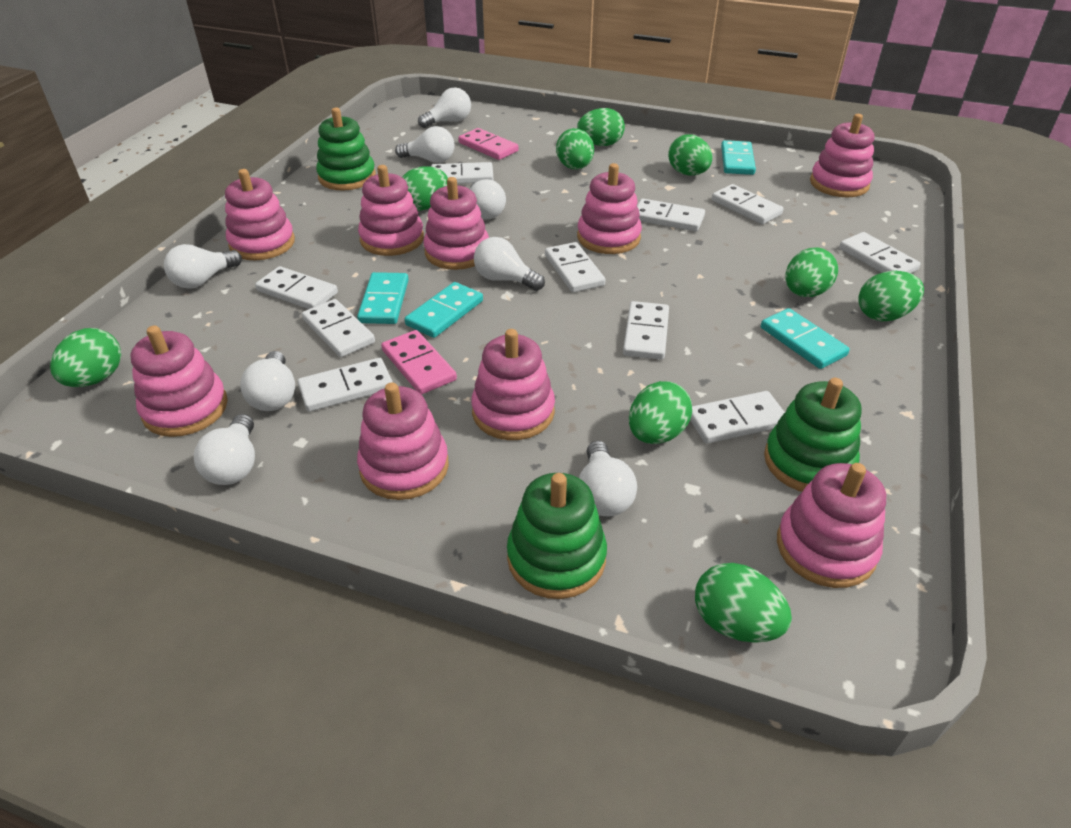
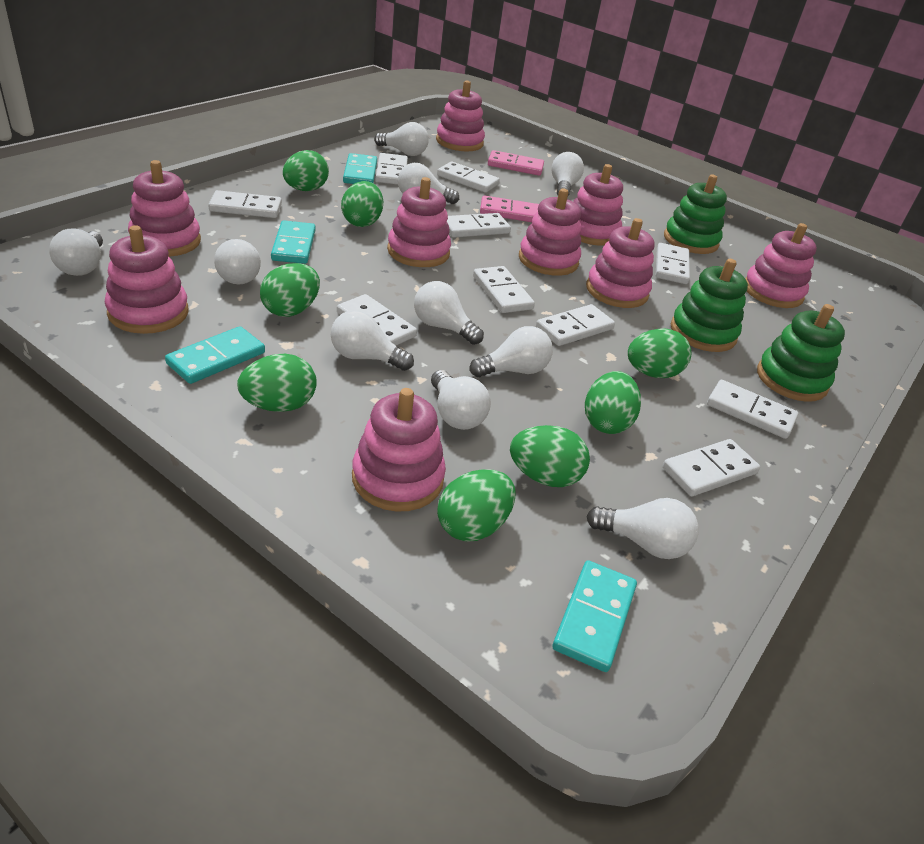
green egg: 9 -> 8
white light bulb: 8 -> 10

